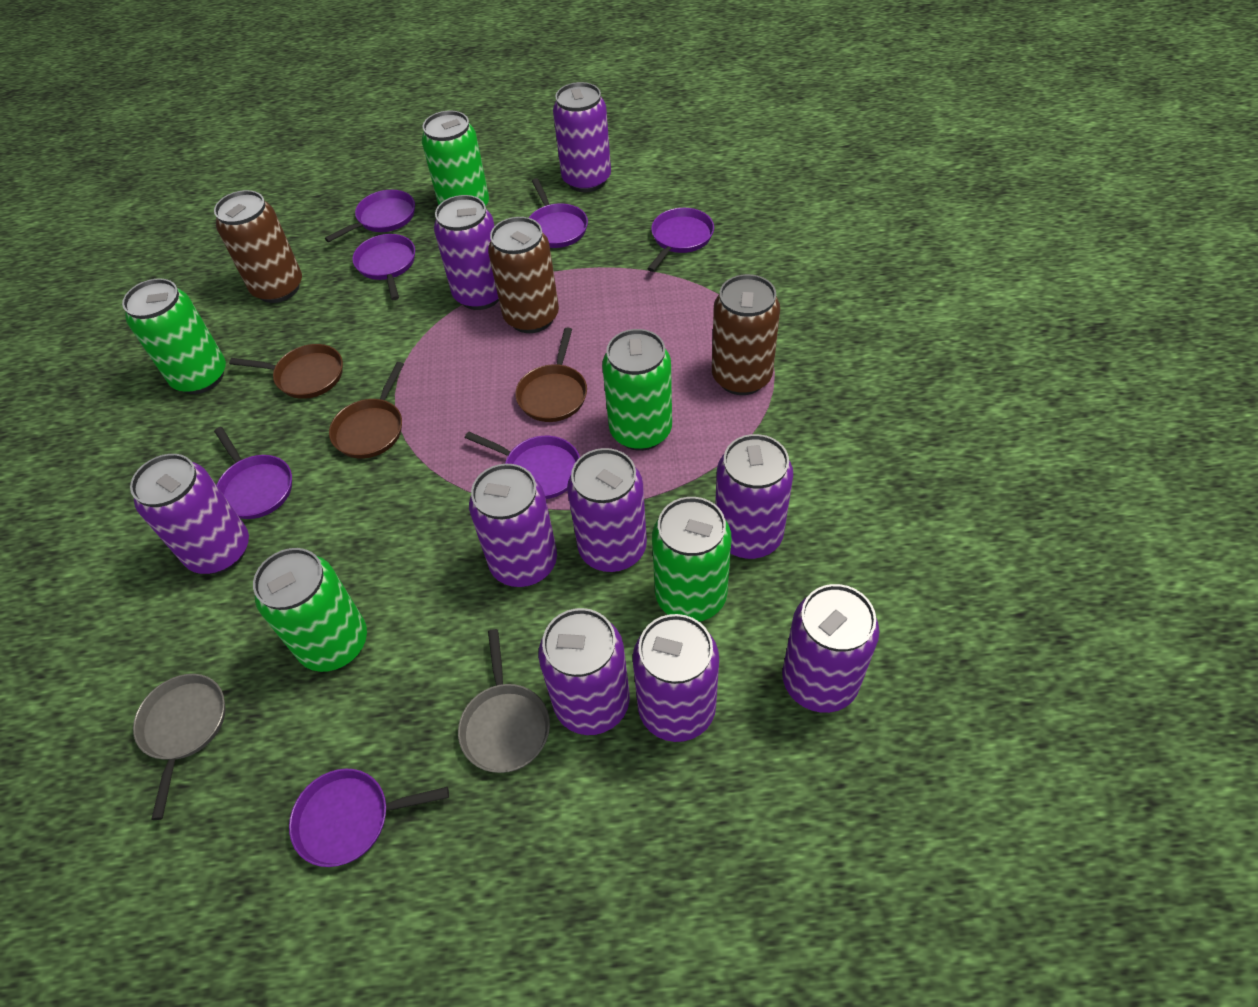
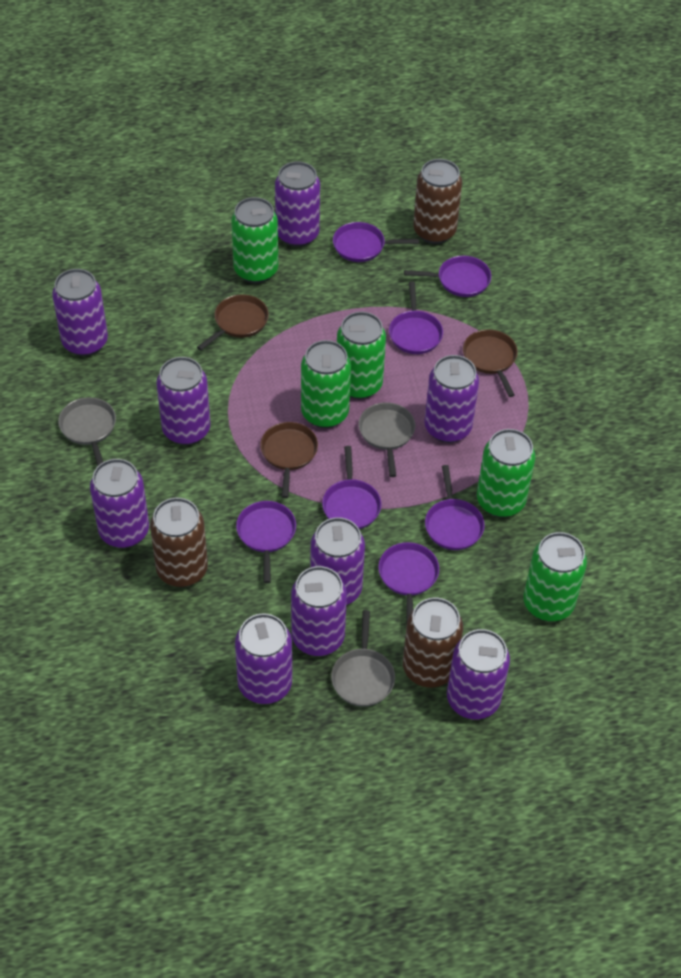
grey pan: 2 -> 3

